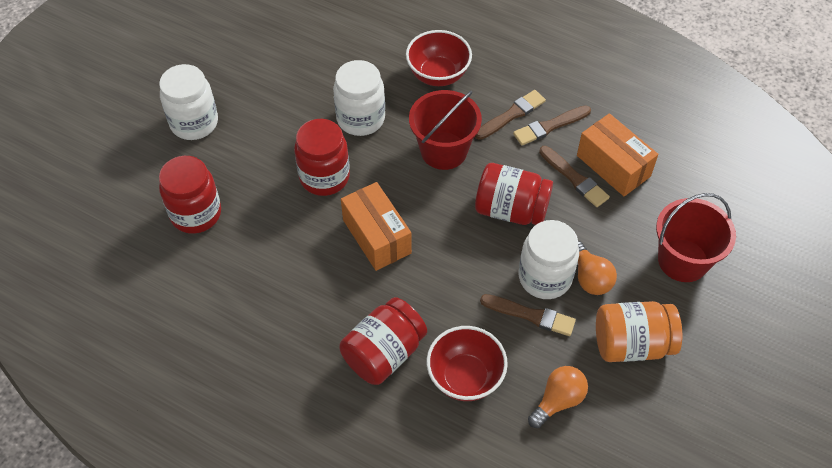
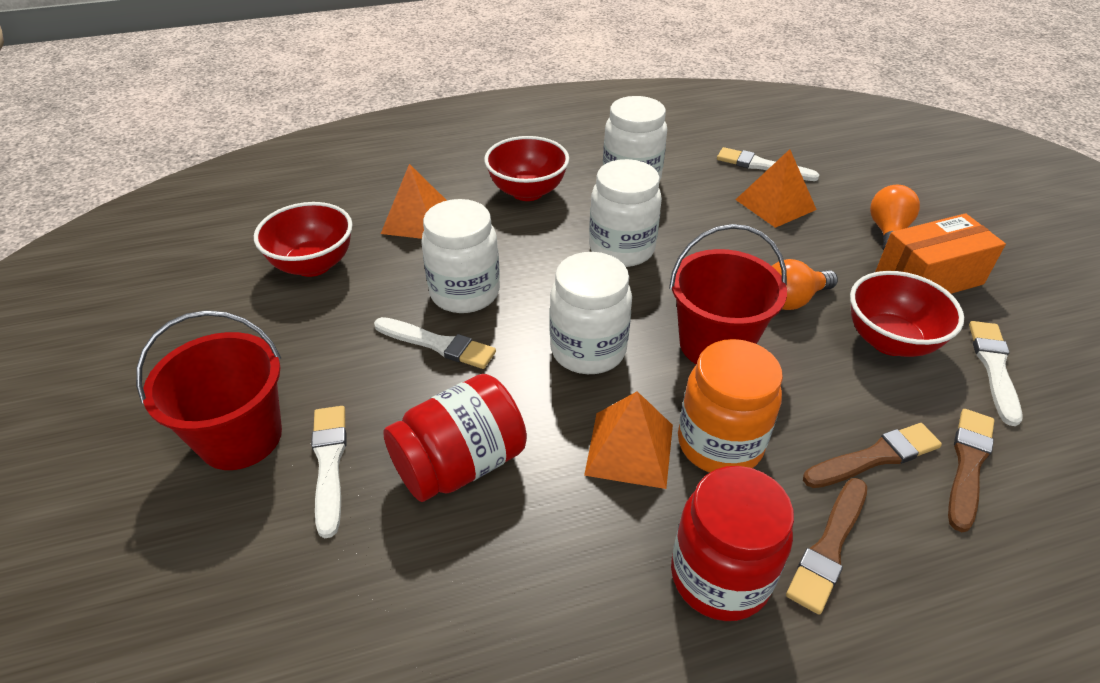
brown brush: 4 -> 3
orange box: 2 -> 1
orange pyramid: 0 -> 3
red bowl: 2 -> 3
red jar: 4 -> 2
white brush: 0 -> 4
white jar: 3 -> 4

